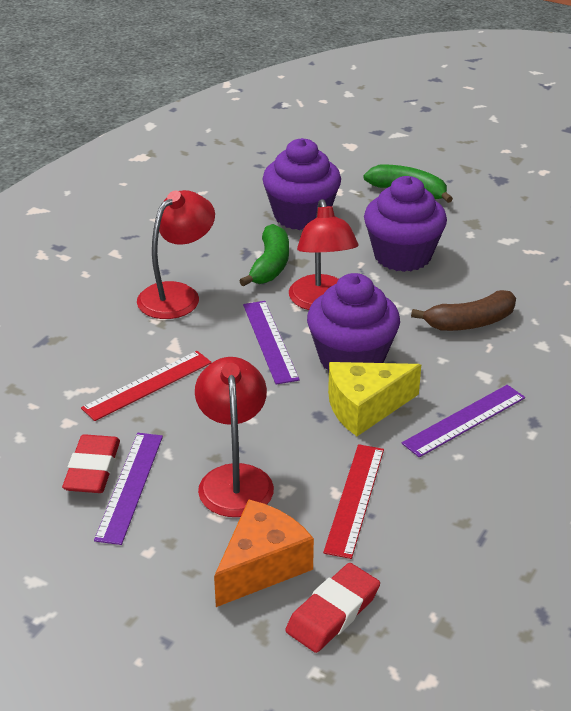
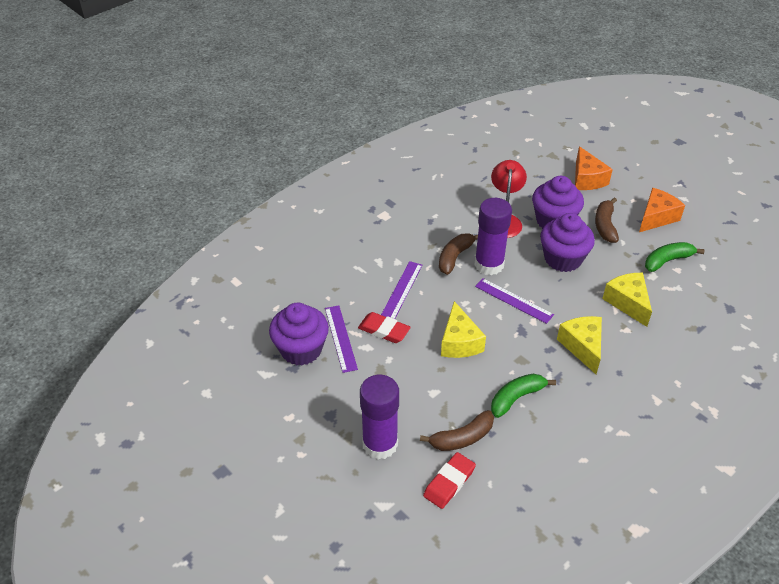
brown banana: 1 -> 3
orange cheese: 1 -> 2
purple glue stick: 0 -> 2
red lamp: 3 -> 1
red ruler: 2 -> 0
yellow cheese: 1 -> 3

